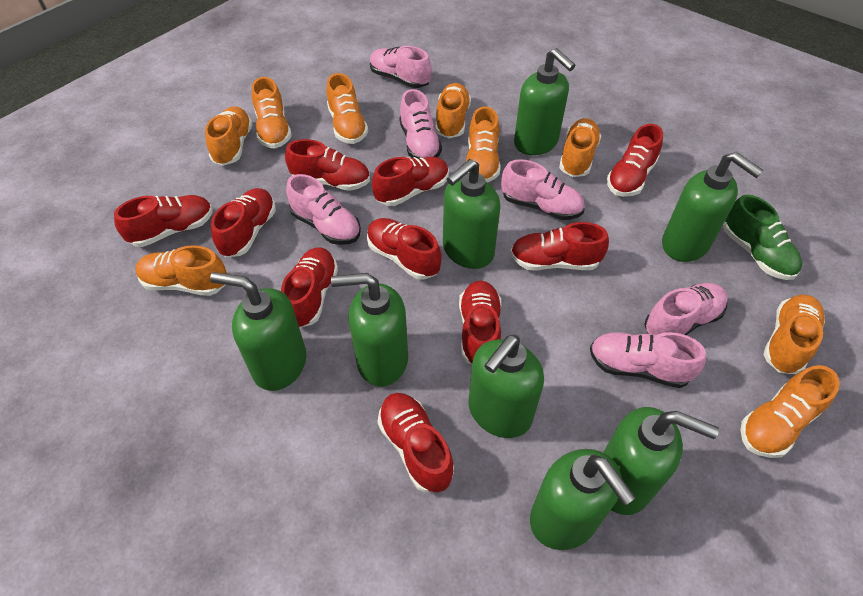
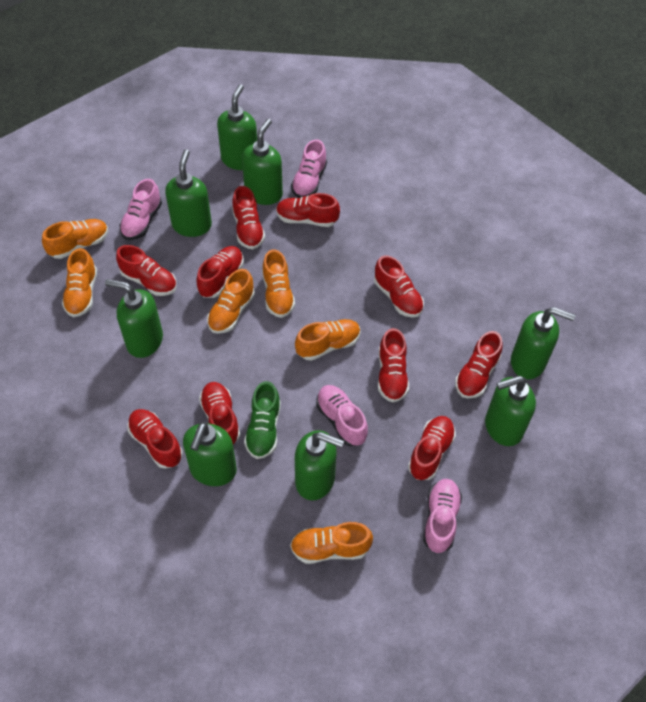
orange shoe: 9 -> 6
pink shoe: 6 -> 4

